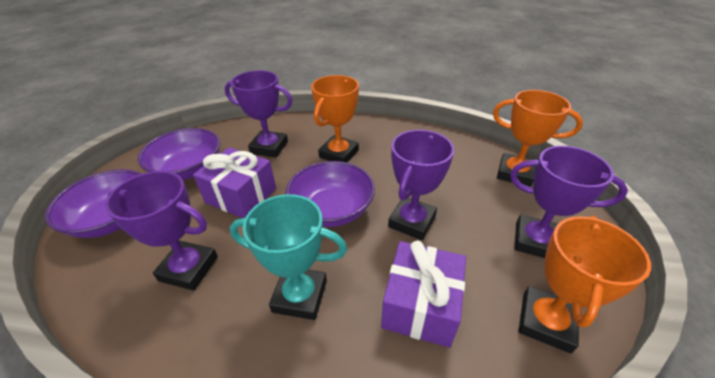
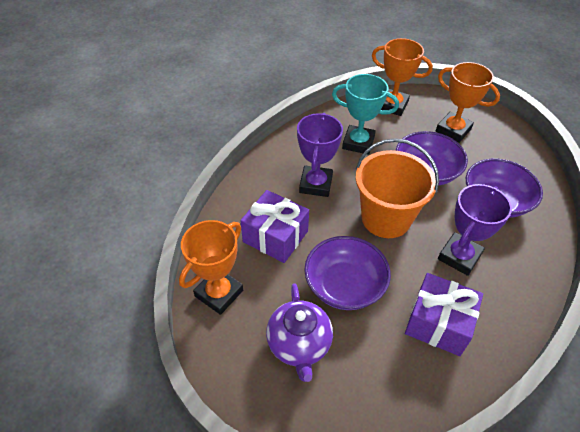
orange bucket: 0 -> 1
purple teapot: 0 -> 1
purple trophy: 4 -> 2

